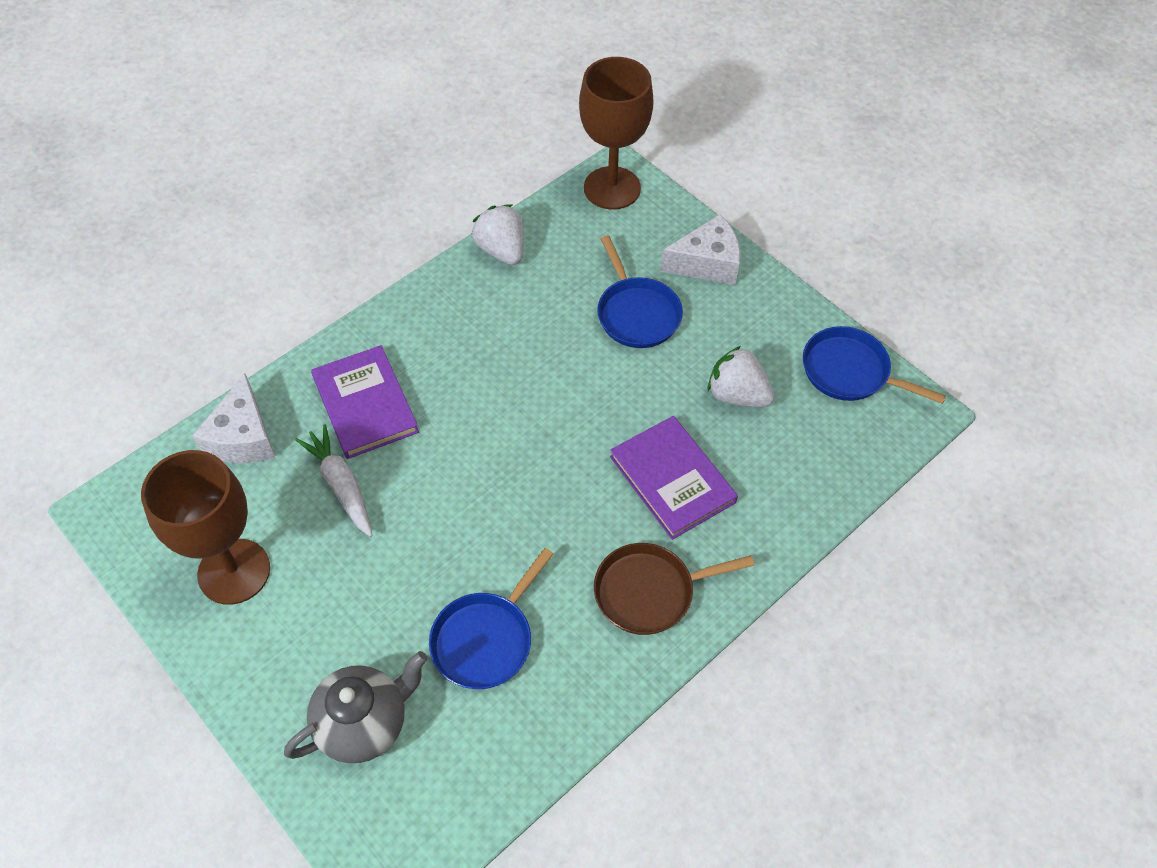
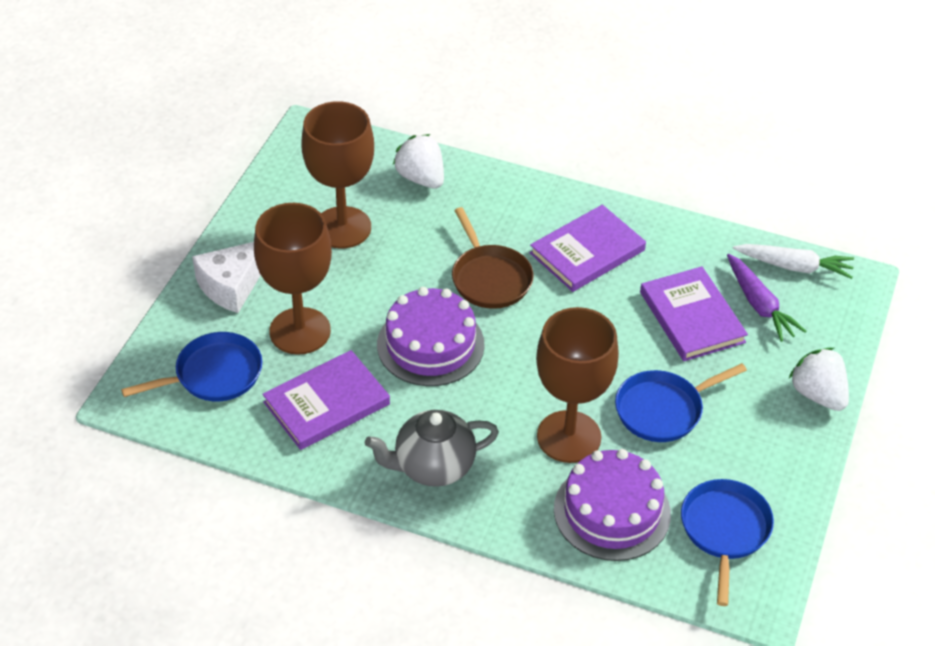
brown goblet: 2 -> 3
purple book: 2 -> 3
purple cake: 0 -> 2
purple carrot: 0 -> 1
white cheese: 2 -> 1

